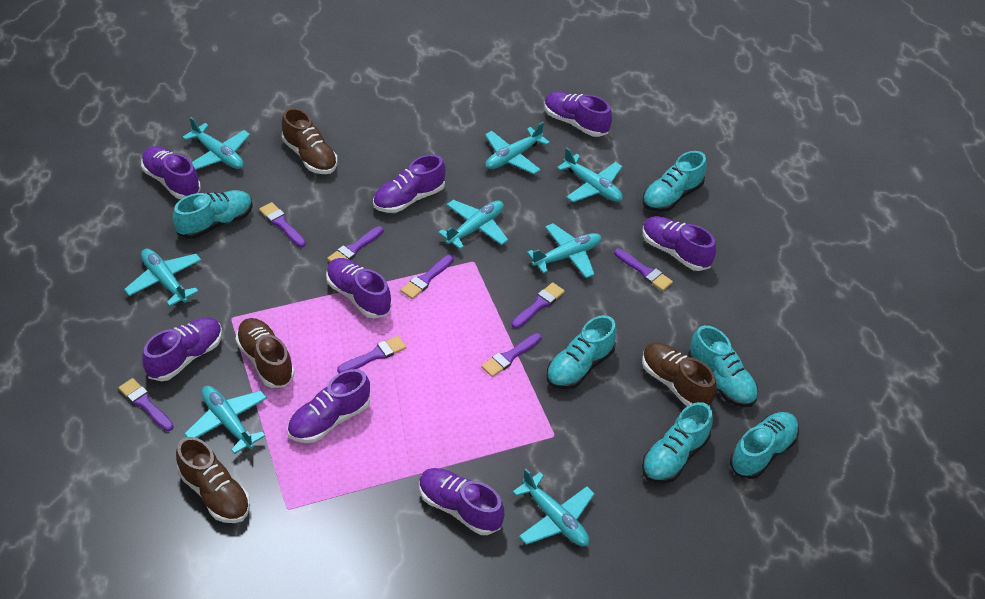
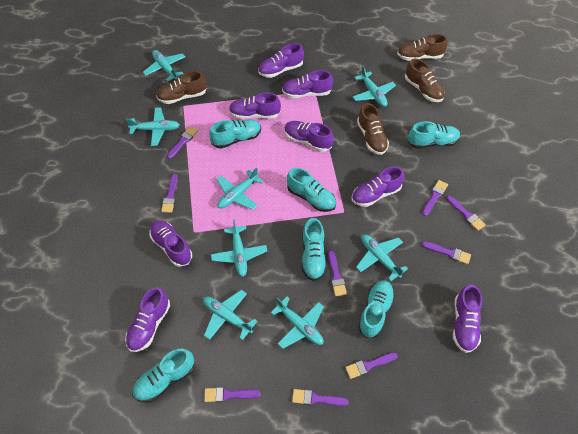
purple brush: 8 -> 9

